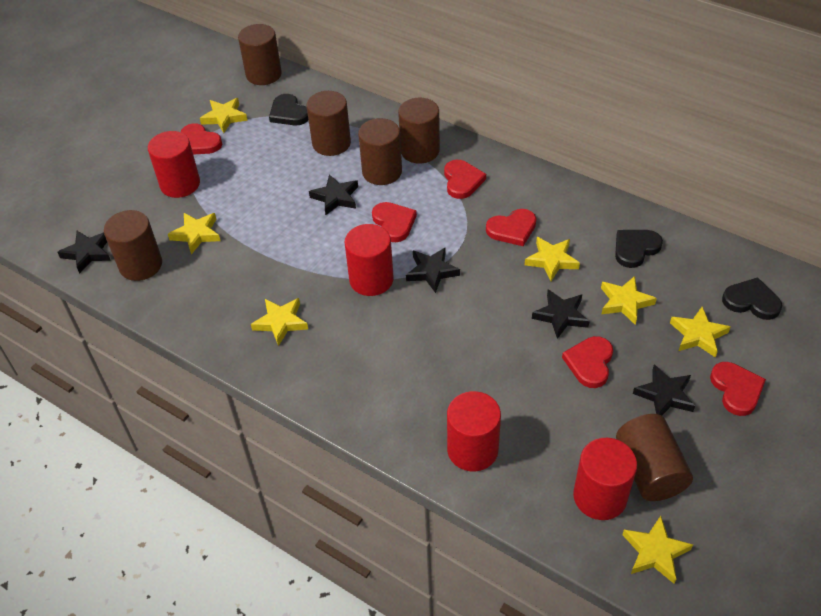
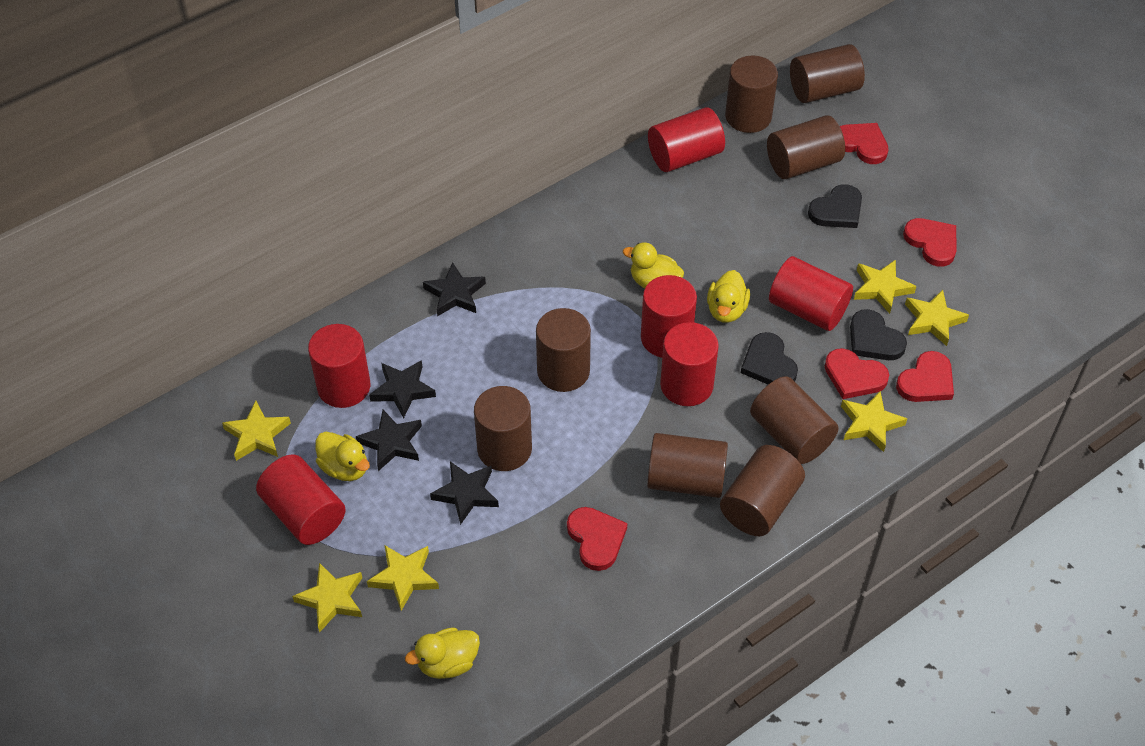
black star: 5 -> 4
brown cylinder: 6 -> 8
red cylinder: 4 -> 6
red heart: 6 -> 5
yellow duck: 0 -> 4
yellow star: 7 -> 6

